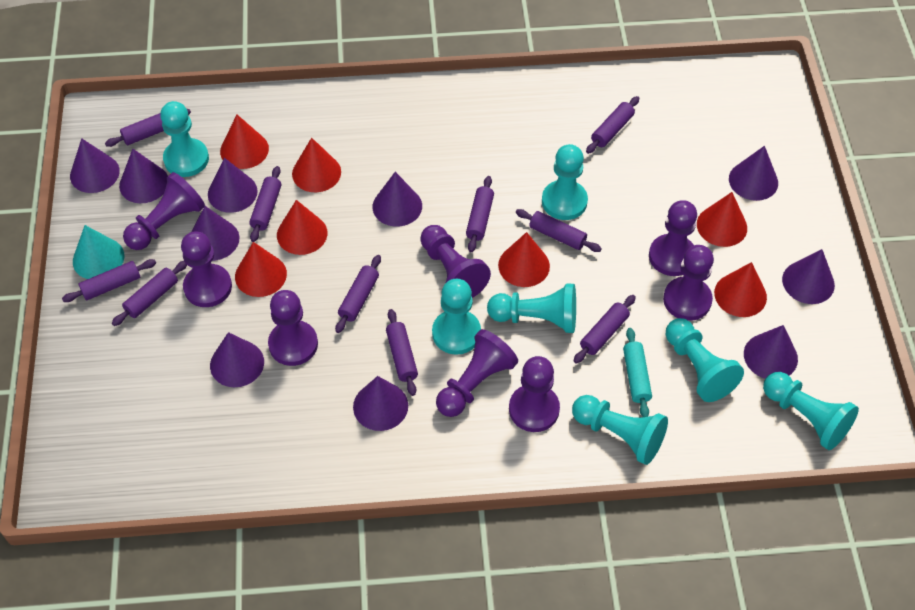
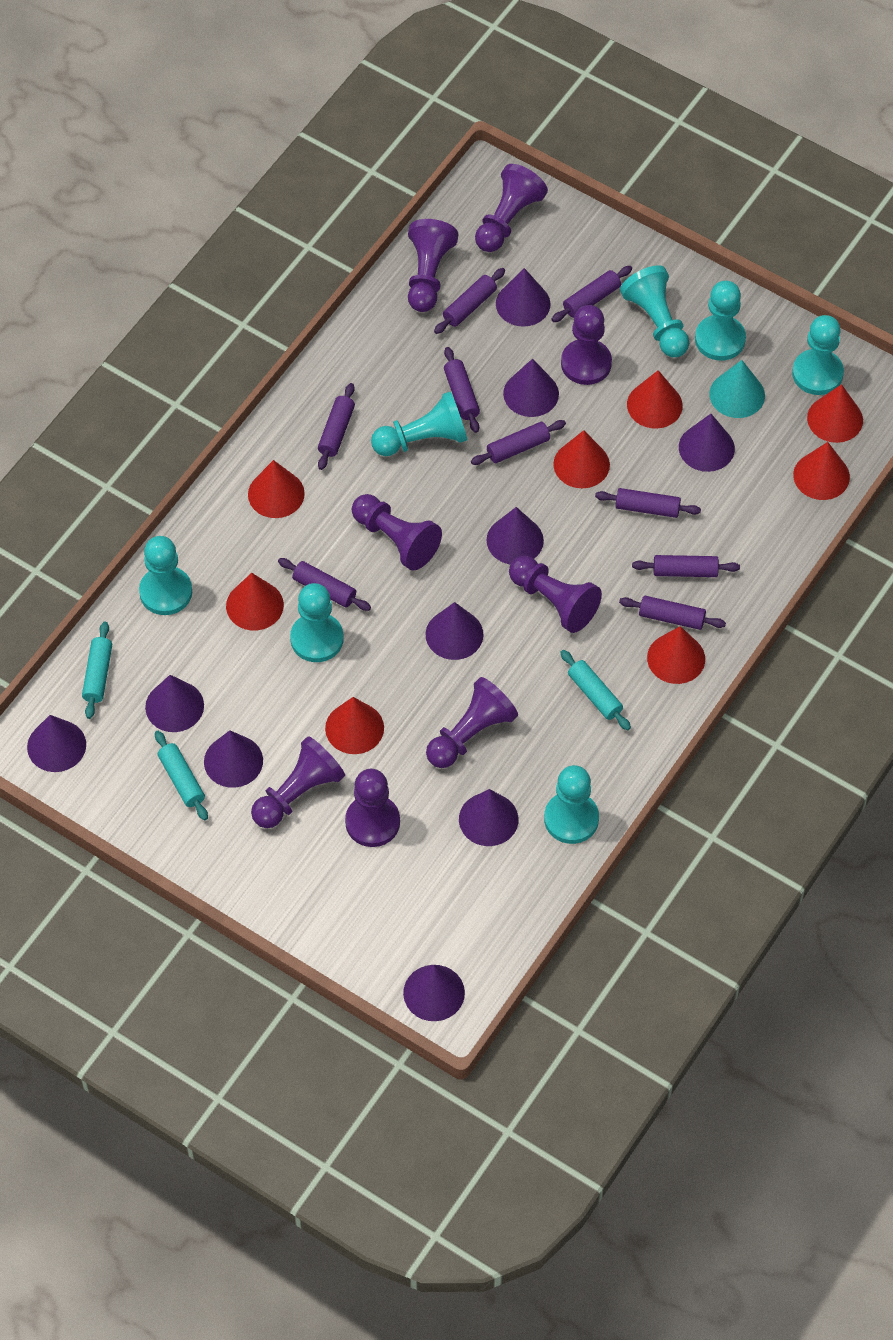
purple rolling pin: 10 -> 9
red cone: 7 -> 8
turquoise rolling pin: 1 -> 3

